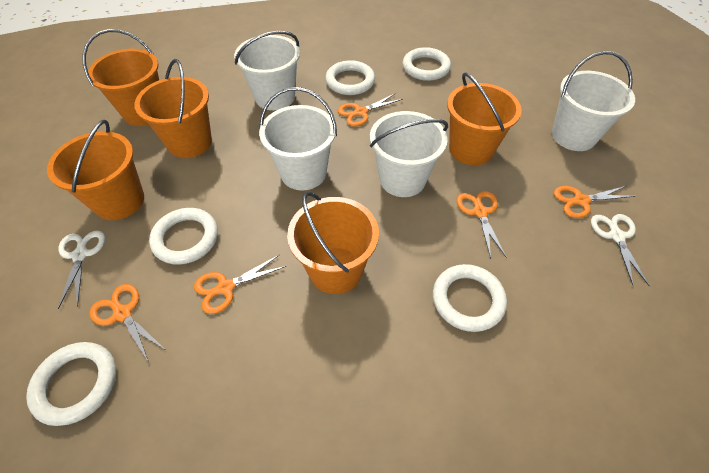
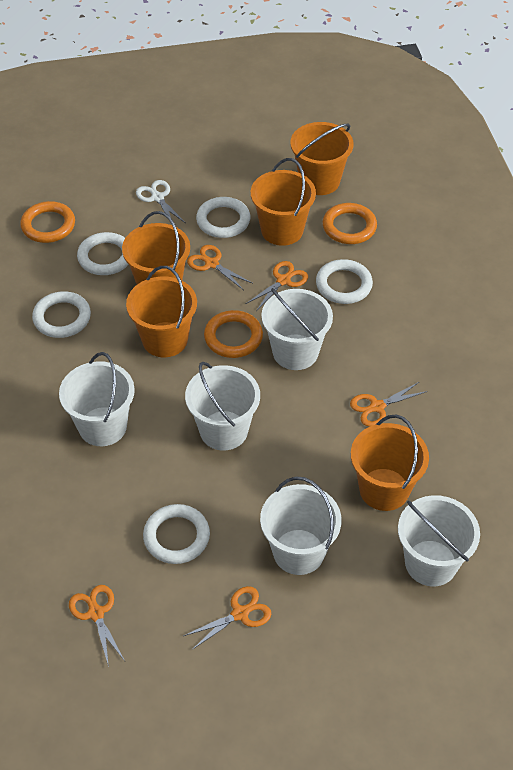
orange ring: 0 -> 3
white bucket: 4 -> 5
white scissors: 2 -> 1

